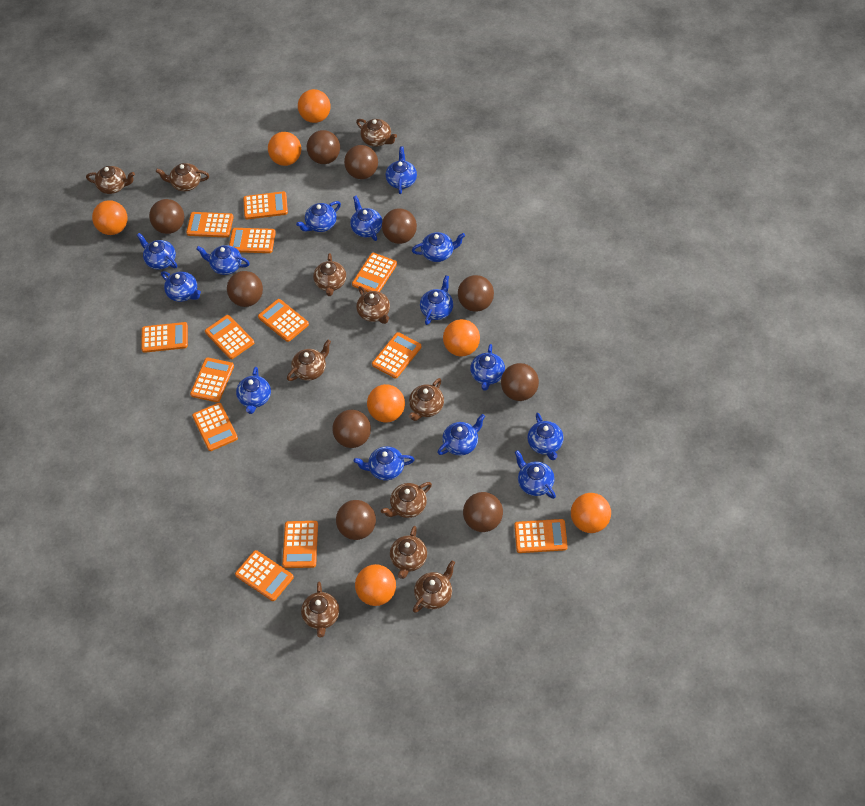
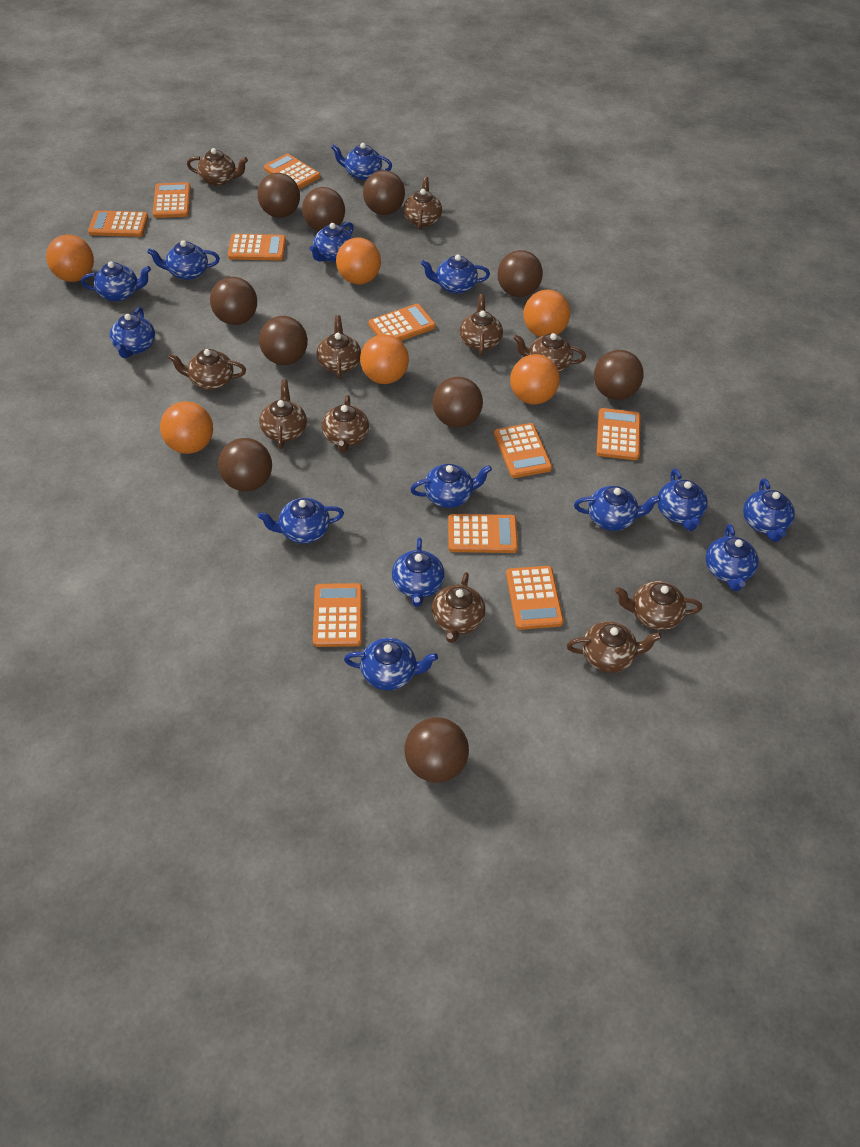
orange ball: 7 -> 6
orange calculator: 13 -> 10

